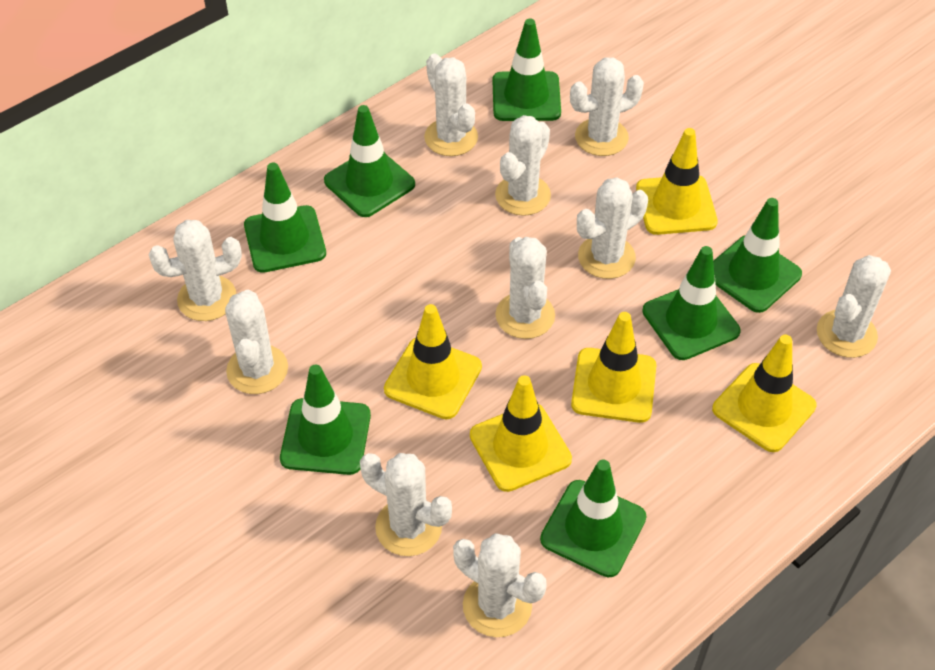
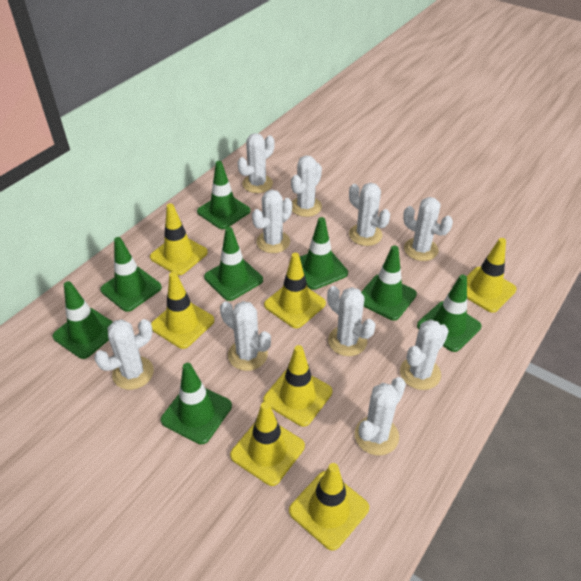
green traffic cone: 7 -> 8
yellow traffic cone: 5 -> 7

